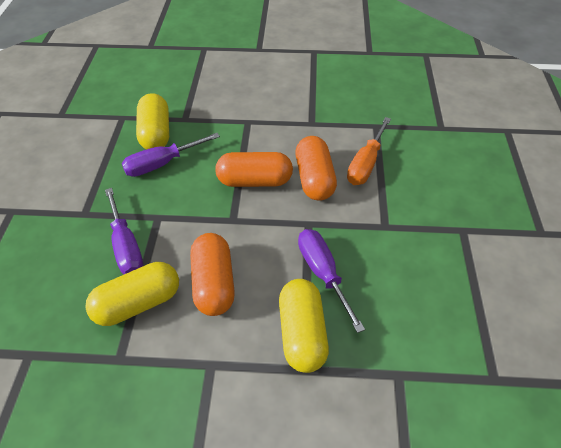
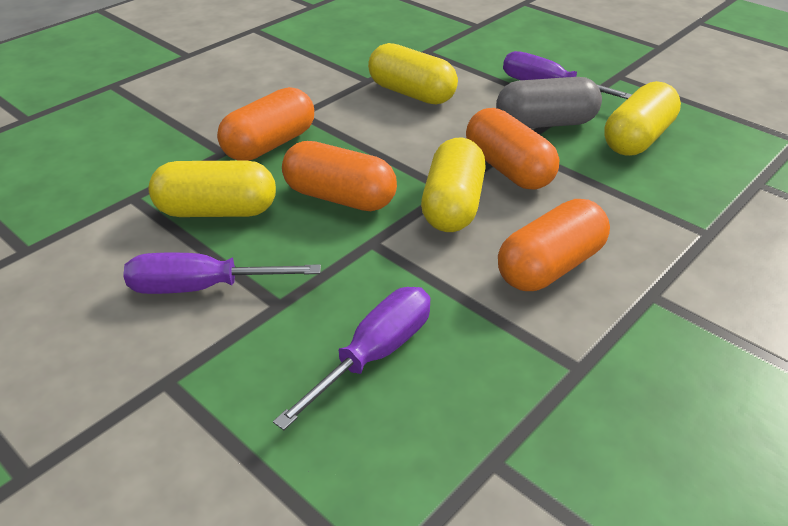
grey capsule: 0 -> 1
orange capsule: 3 -> 4
orange screwdriver: 1 -> 0
yellow capsule: 3 -> 4

